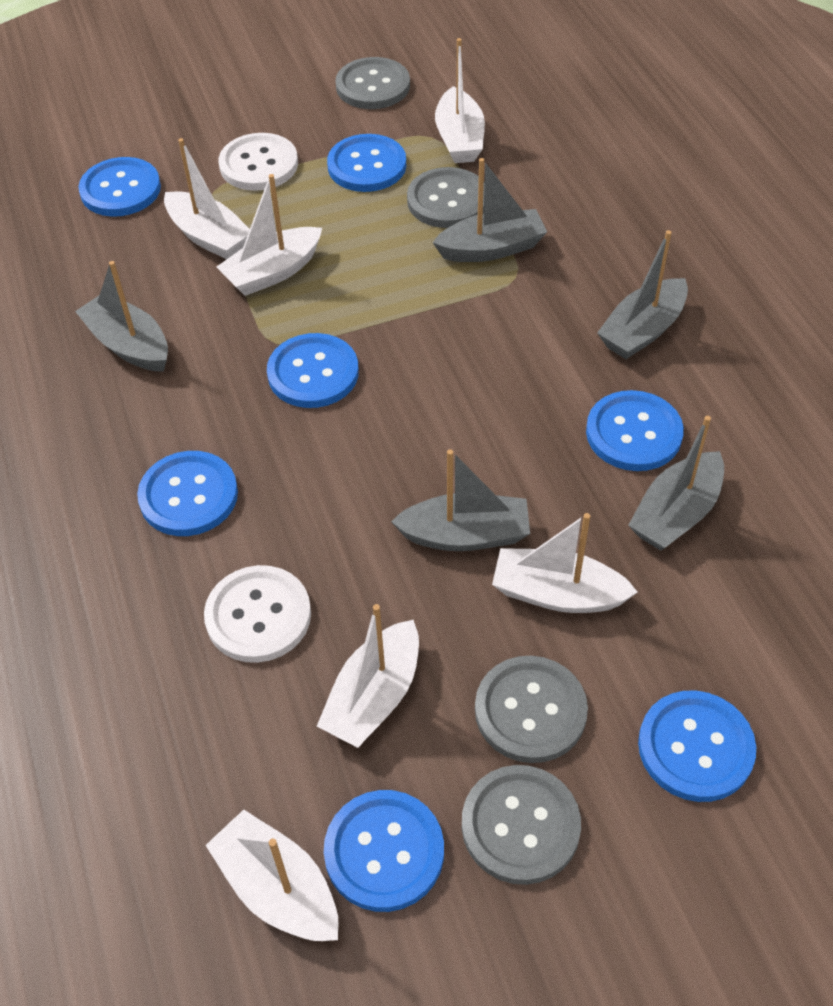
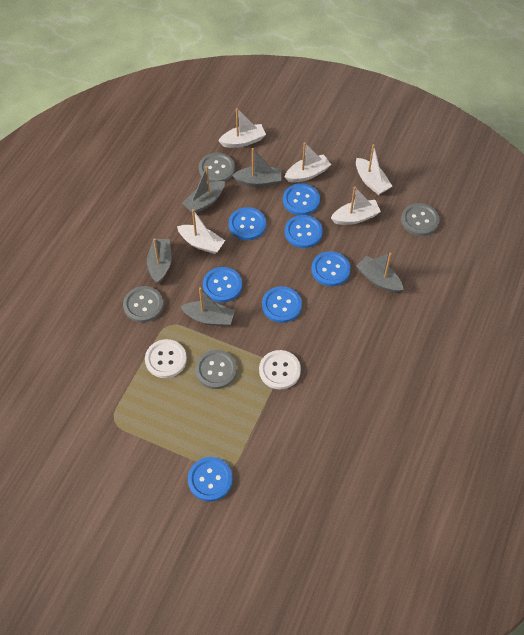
white boat: 6 -> 5

